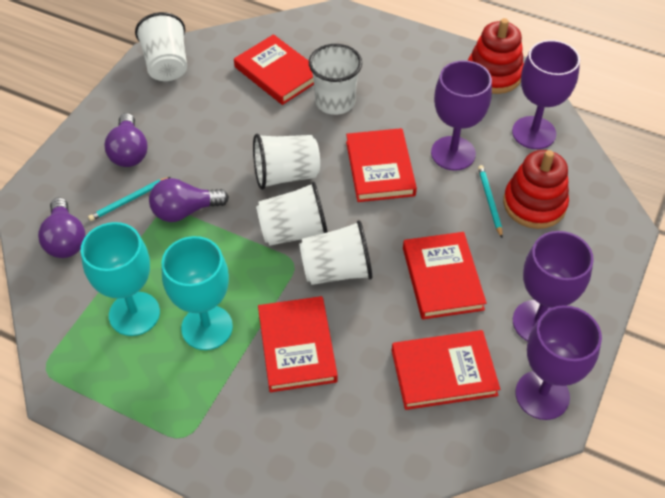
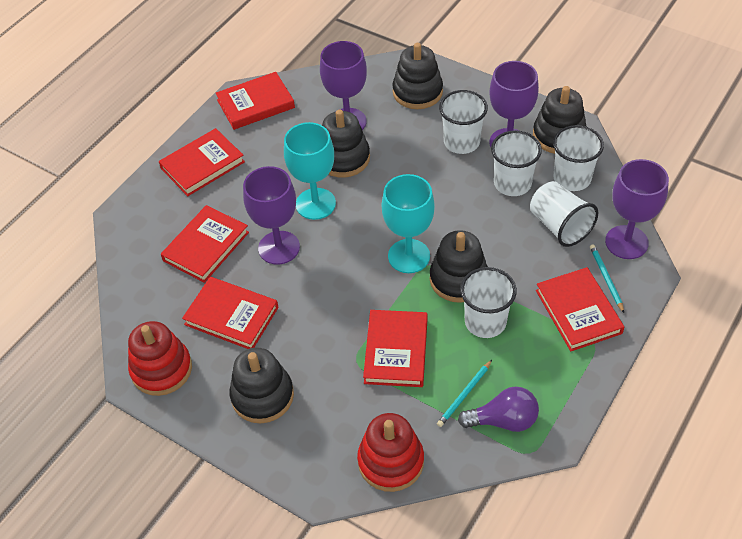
black stacking toy: 0 -> 5
purple light bulb: 3 -> 1
red book: 5 -> 6

